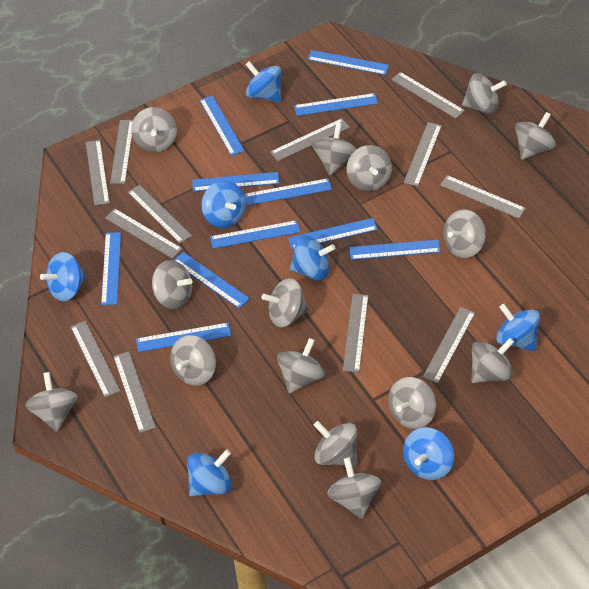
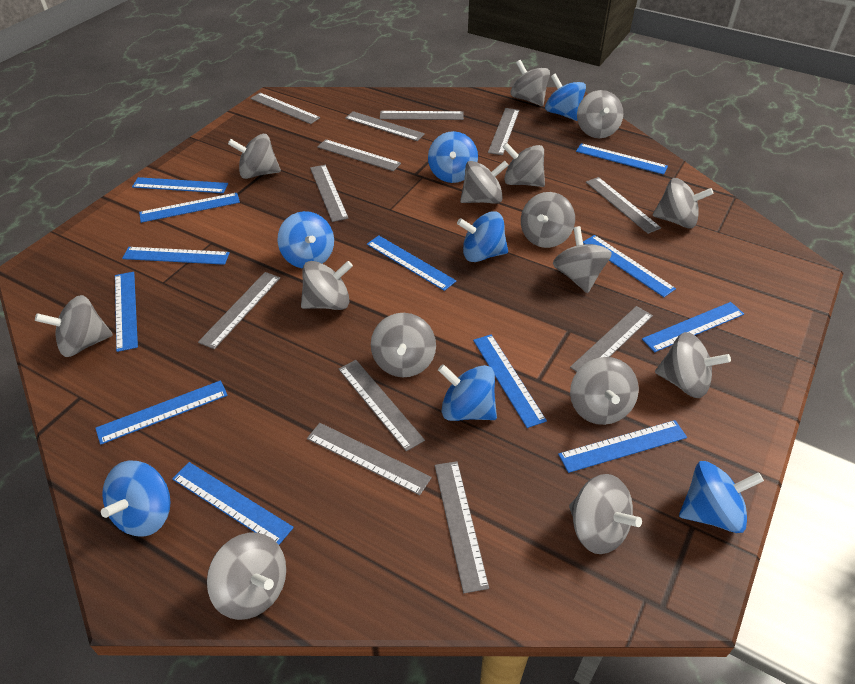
blue ruler: 11 -> 12

